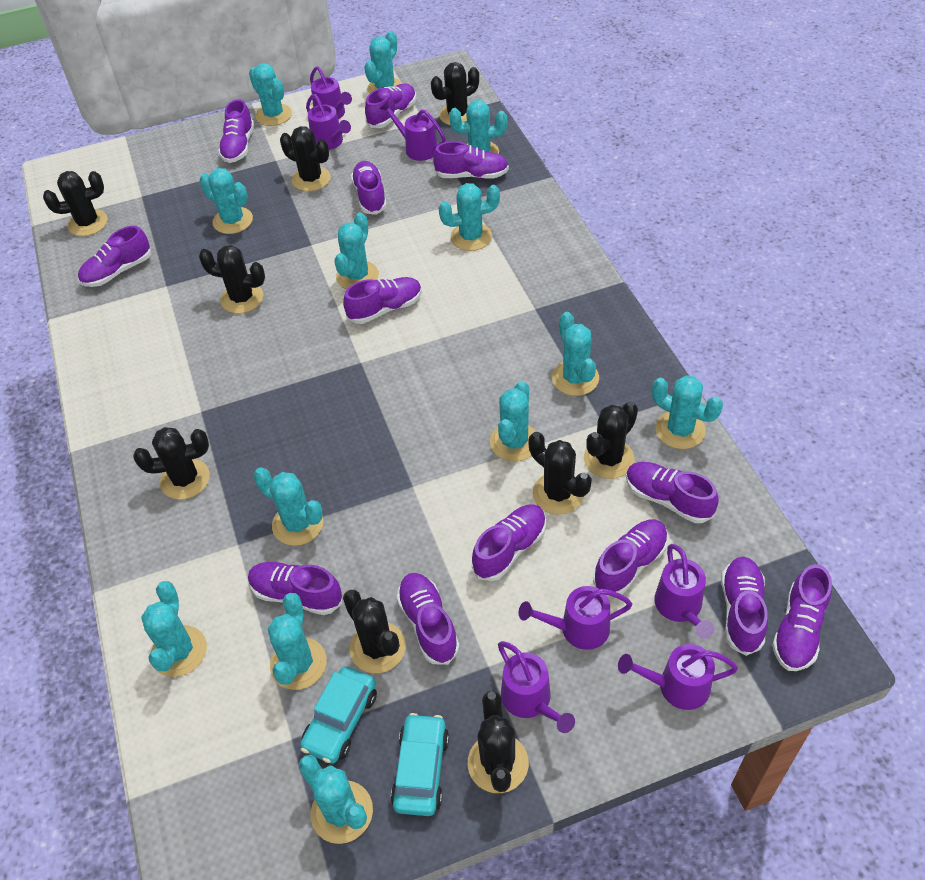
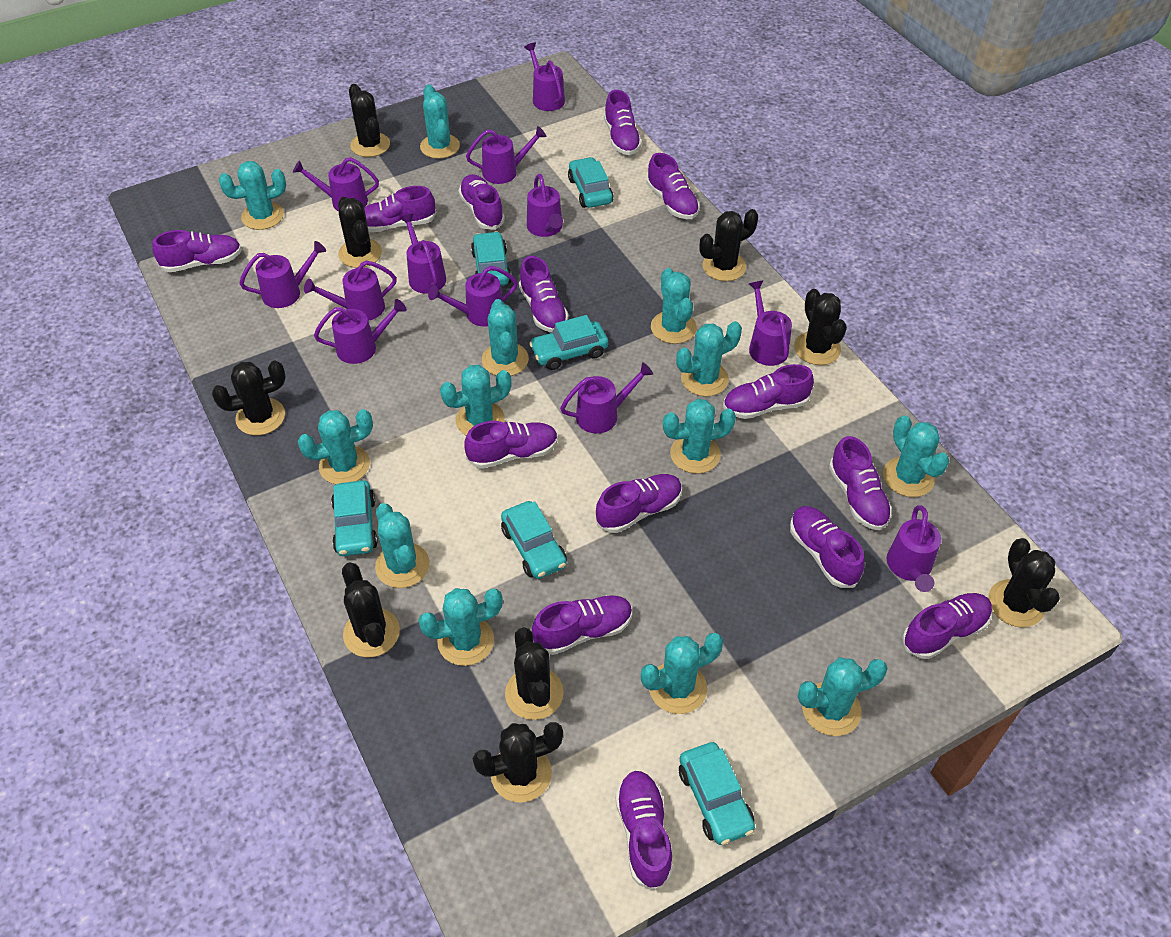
purple shoe: 13 -> 14
purple watering can: 7 -> 12
turquoise car: 2 -> 6

